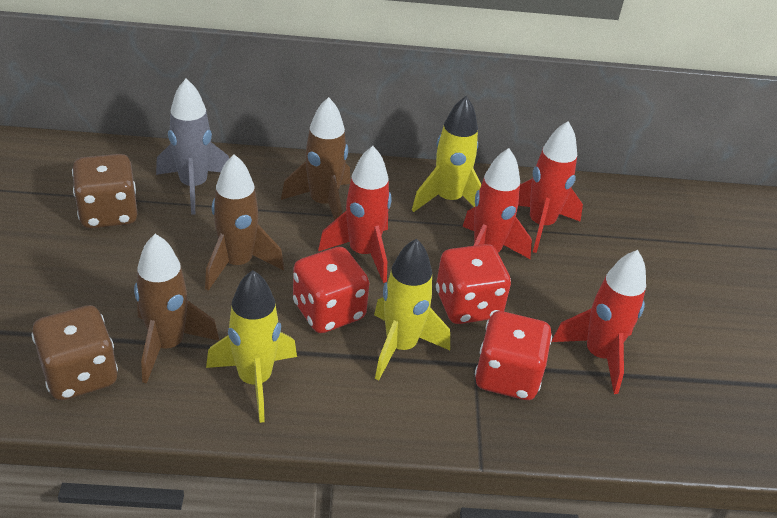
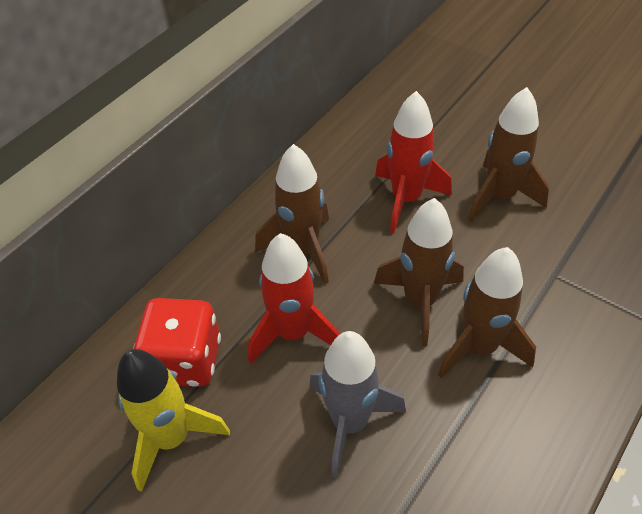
brown dice: 2 -> 0
brown rocket: 3 -> 4
red dice: 3 -> 1
red rocket: 4 -> 2
yellow rocket: 3 -> 1

